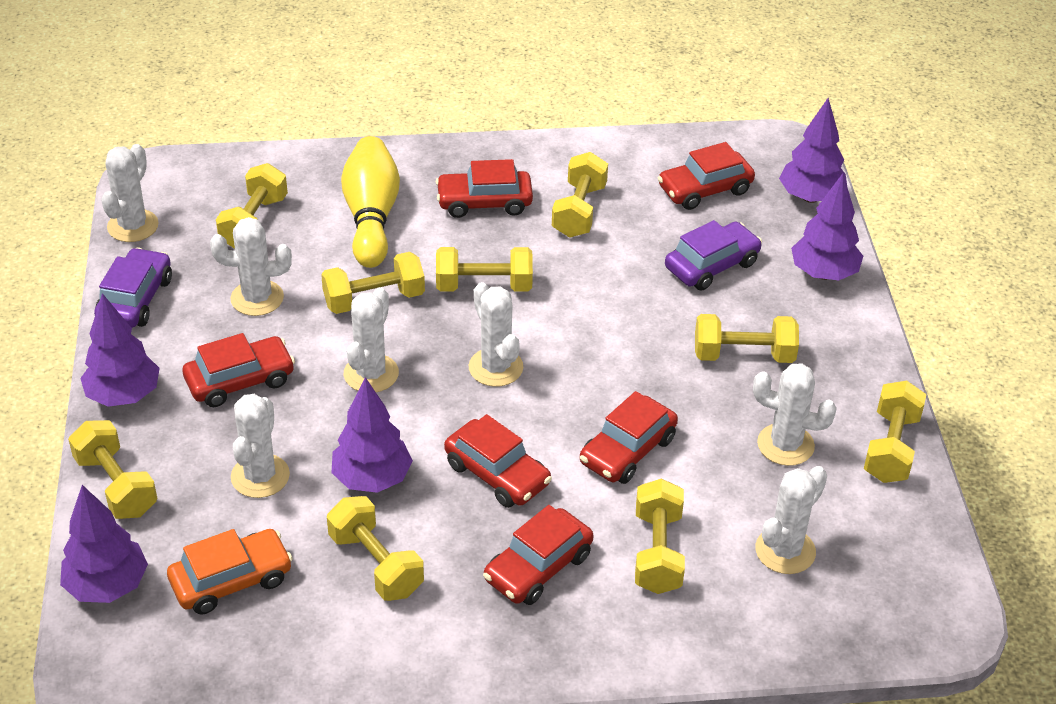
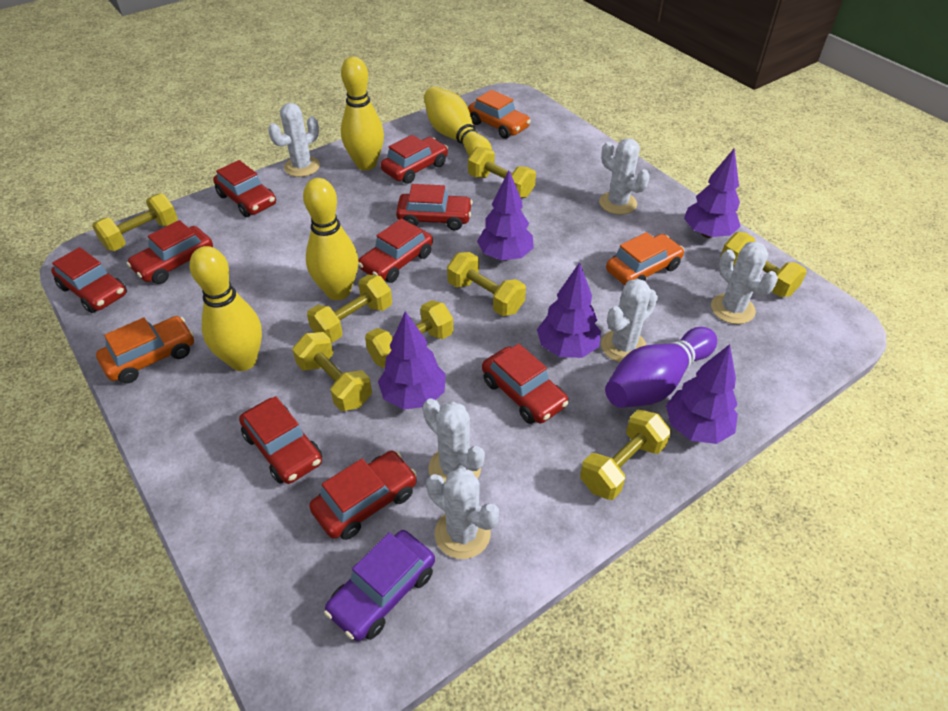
orange car: 1 -> 3
purple bowling pin: 0 -> 1
purple car: 2 -> 1
red car: 6 -> 9
white cactus: 7 -> 6
yellow bowling pin: 1 -> 4
yellow dumbbell: 9 -> 8

